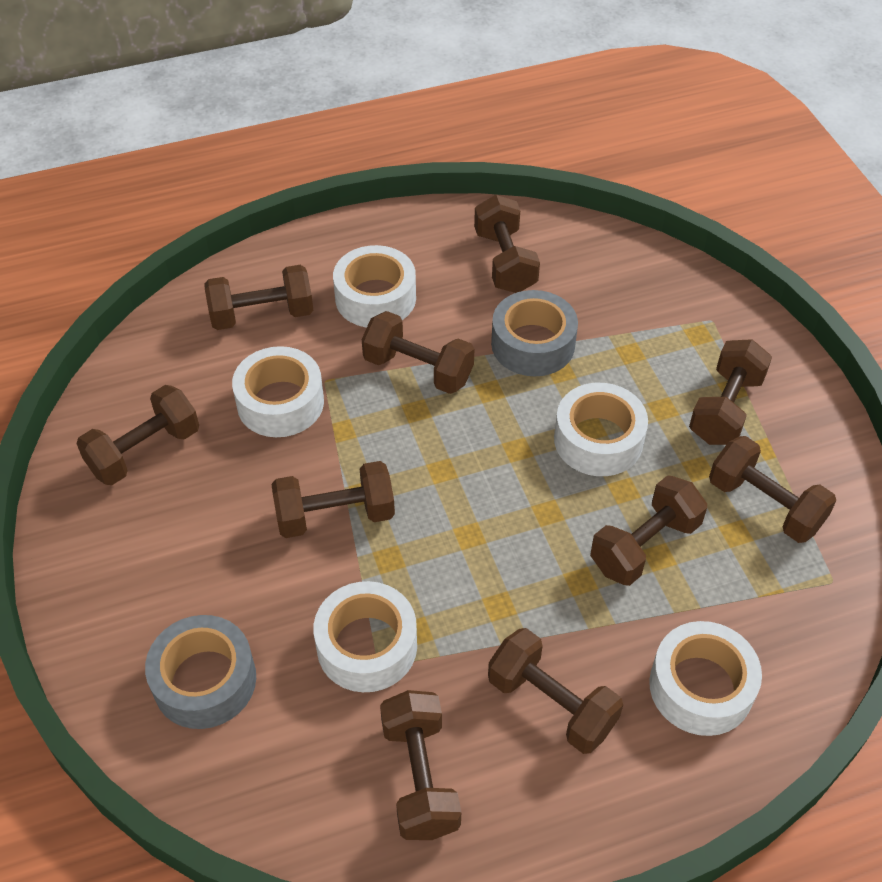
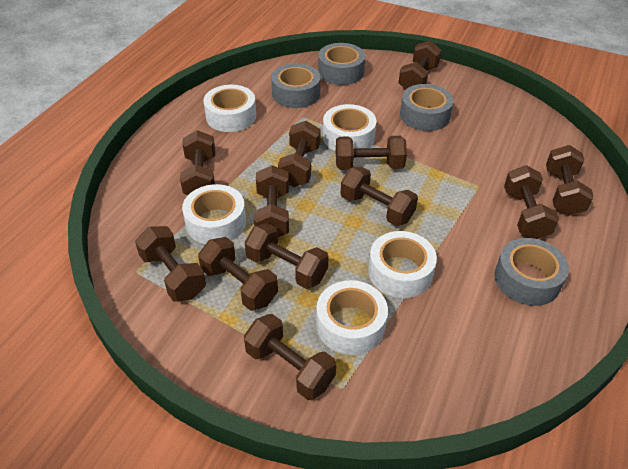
brown dumbbell: 10 -> 12
grey tape: 2 -> 4

